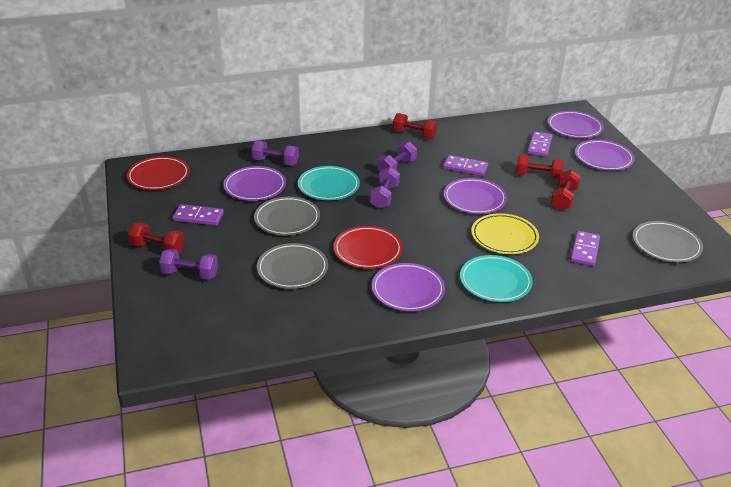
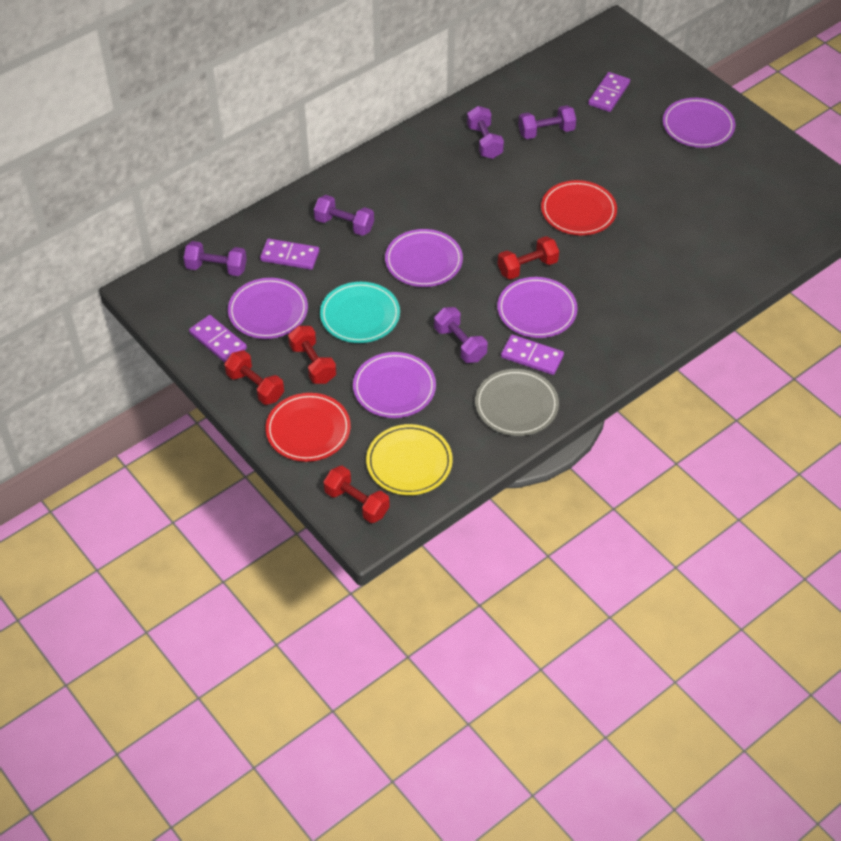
grey plate: 3 -> 1
purple dumbbell: 4 -> 5
turquoise plate: 2 -> 1

